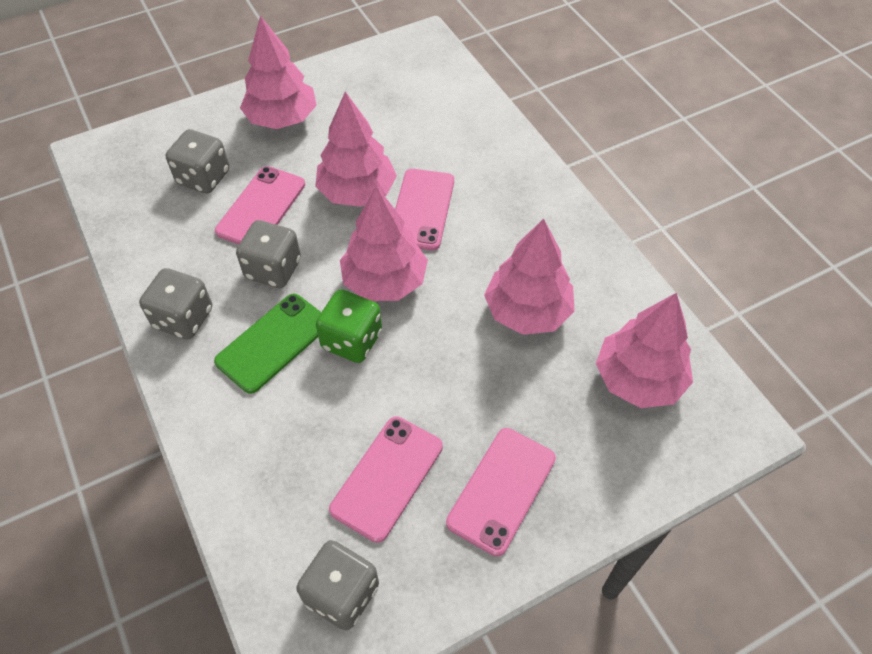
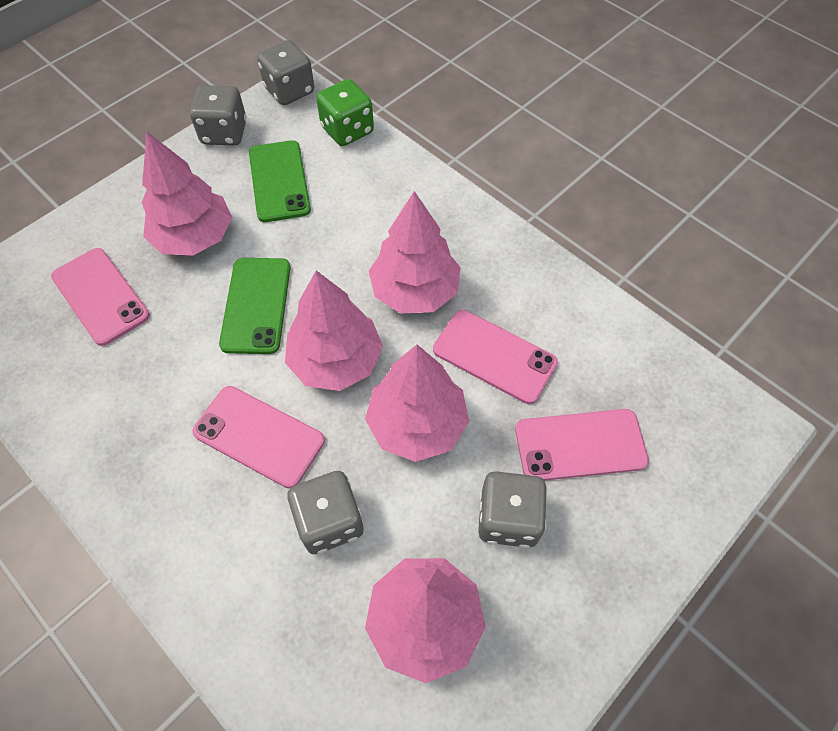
green phone: 1 -> 2

